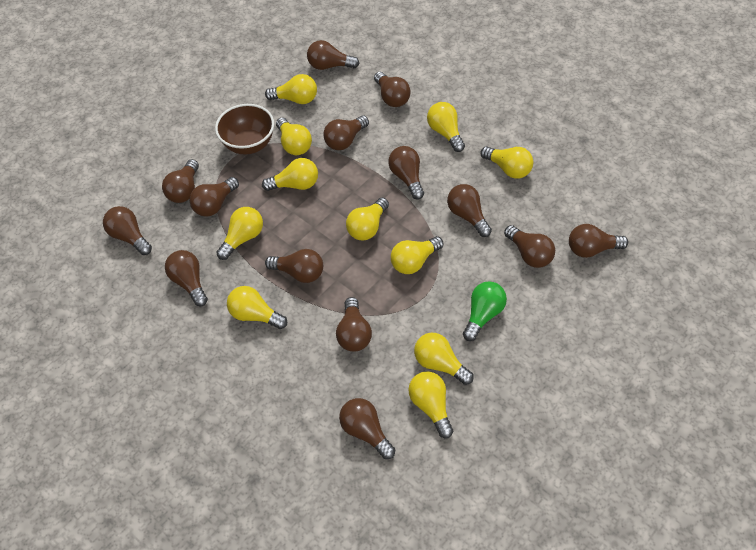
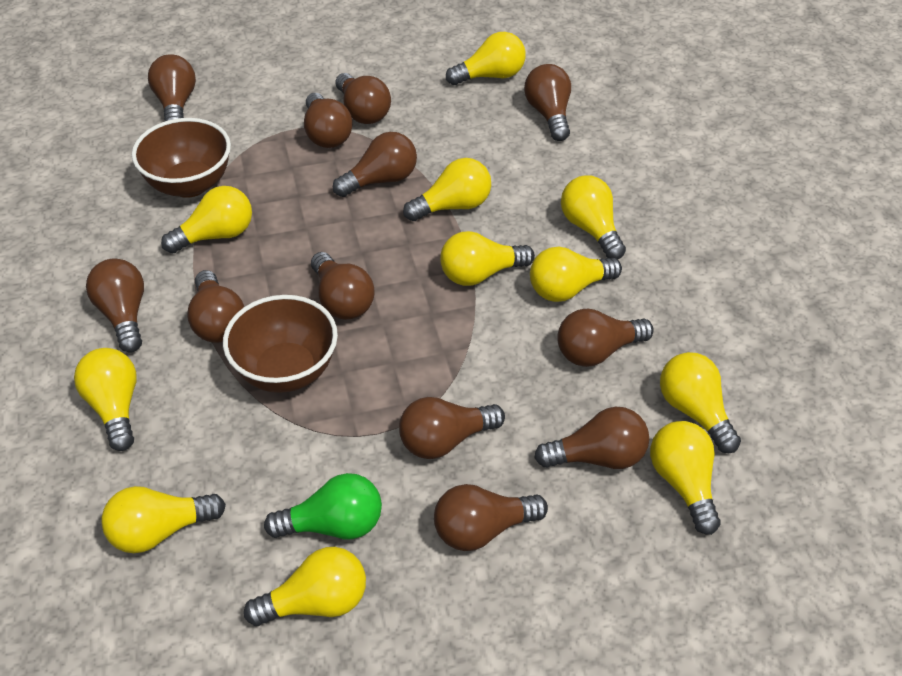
brown bowl: 1 -> 2
brown light bulb: 14 -> 12

